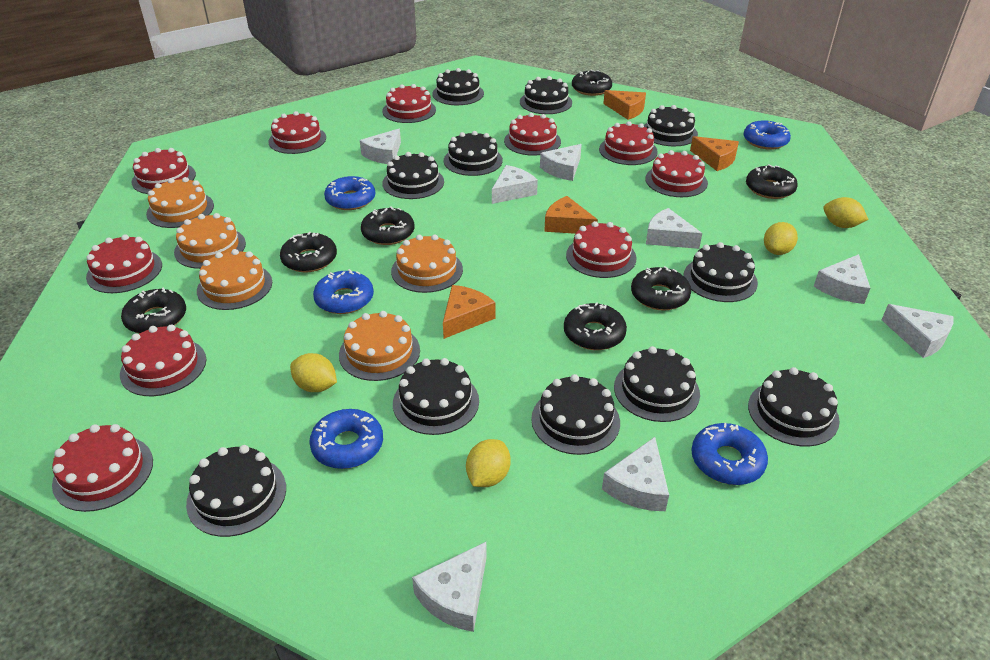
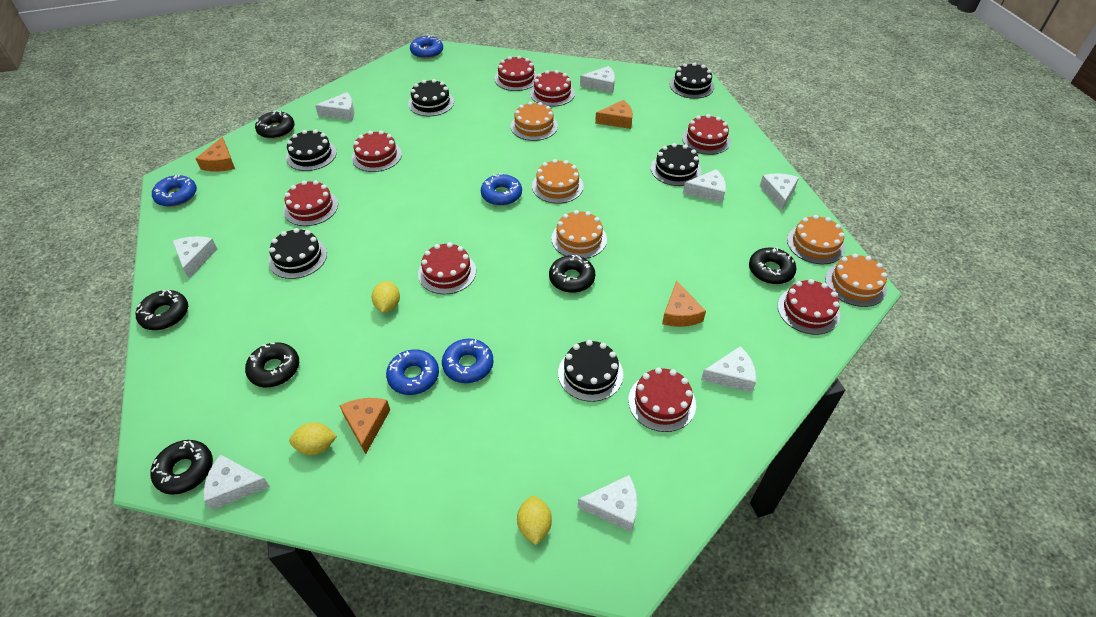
black cake: 11 -> 6
black donut: 7 -> 6
red cake: 10 -> 8
yellow lemon: 4 -> 3

